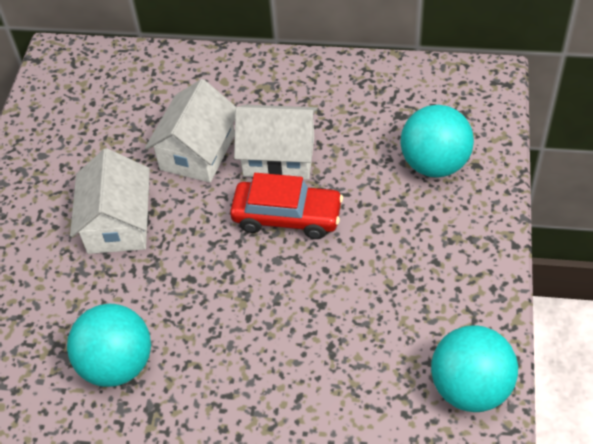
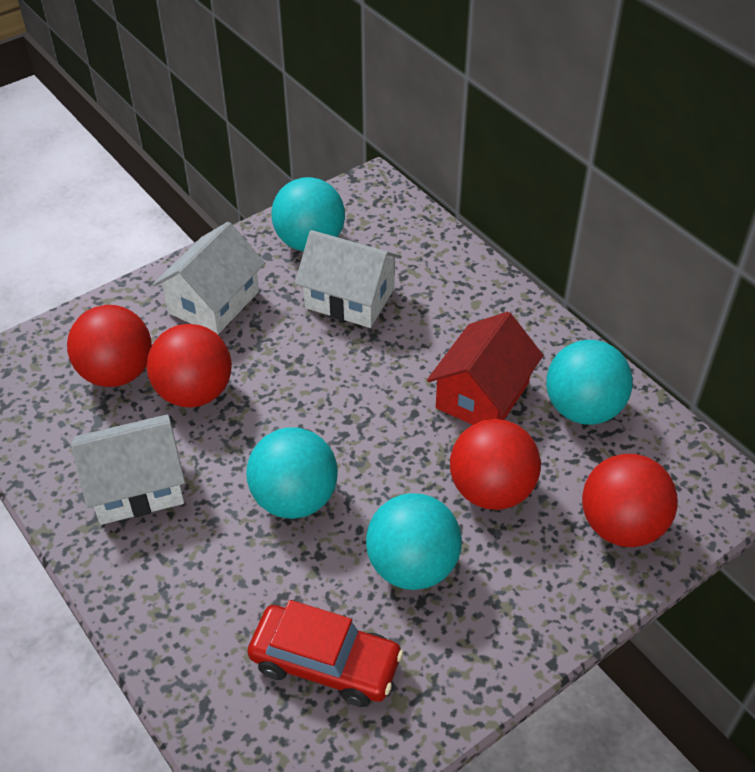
red ball: 0 -> 4
red house: 0 -> 1
turquoise ball: 3 -> 4

